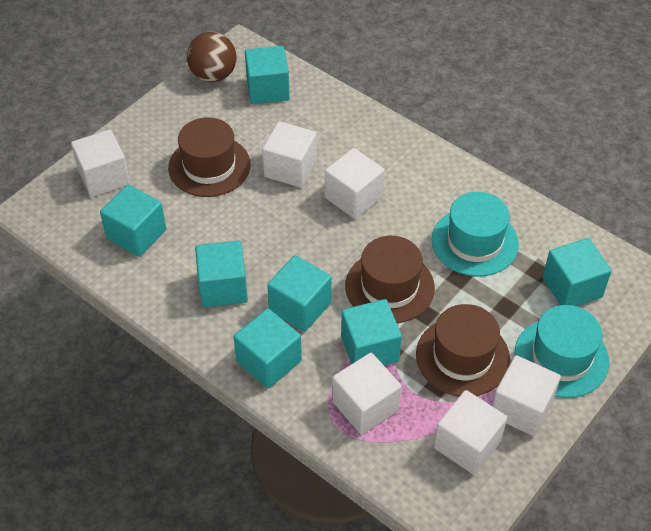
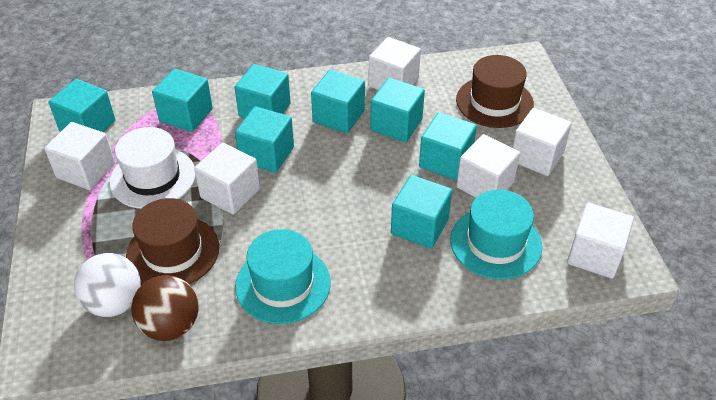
brown hat: 3 -> 2
turquoise cube: 7 -> 8
white ball: 0 -> 1
white hat: 0 -> 1

